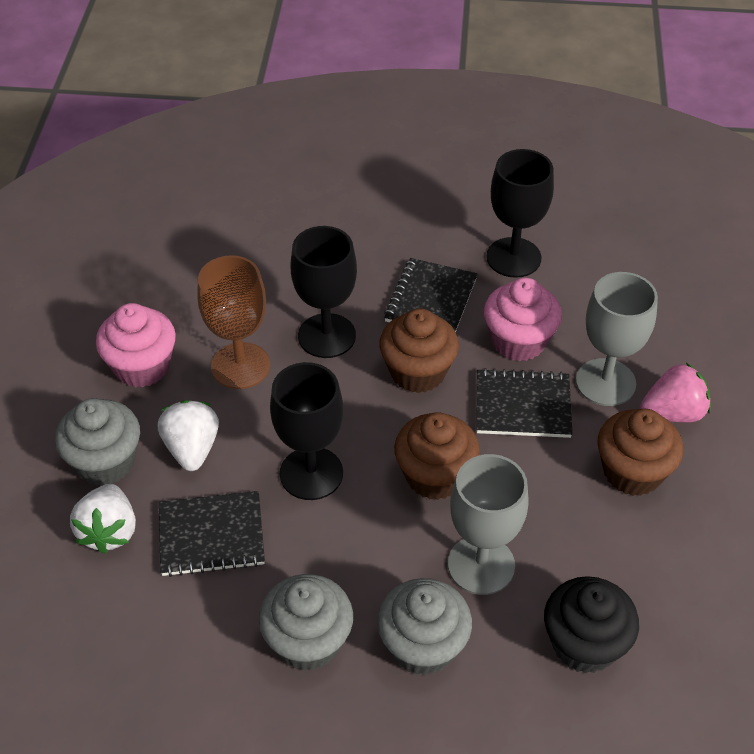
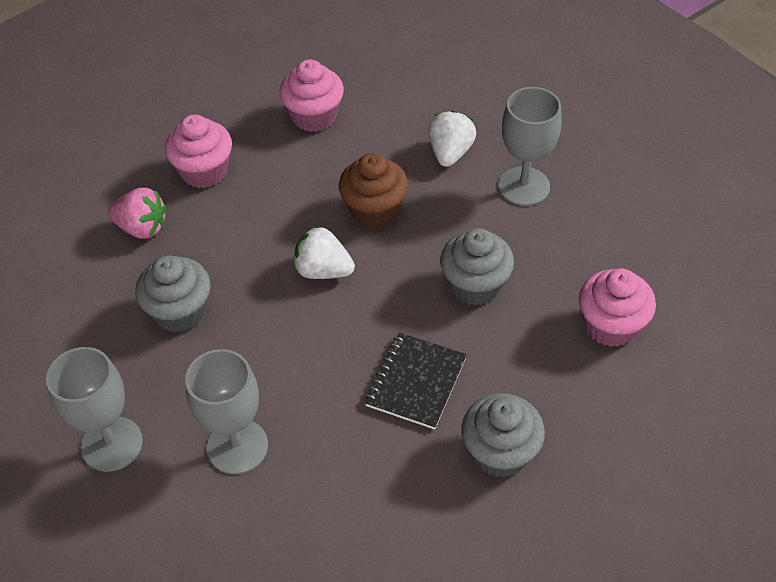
black cupcake: 1 -> 0
black goblet: 3 -> 0
black notebook: 3 -> 1
brown cupcake: 3 -> 1
brown goblet: 1 -> 0
grey goblet: 2 -> 3
pink cupcake: 2 -> 3

